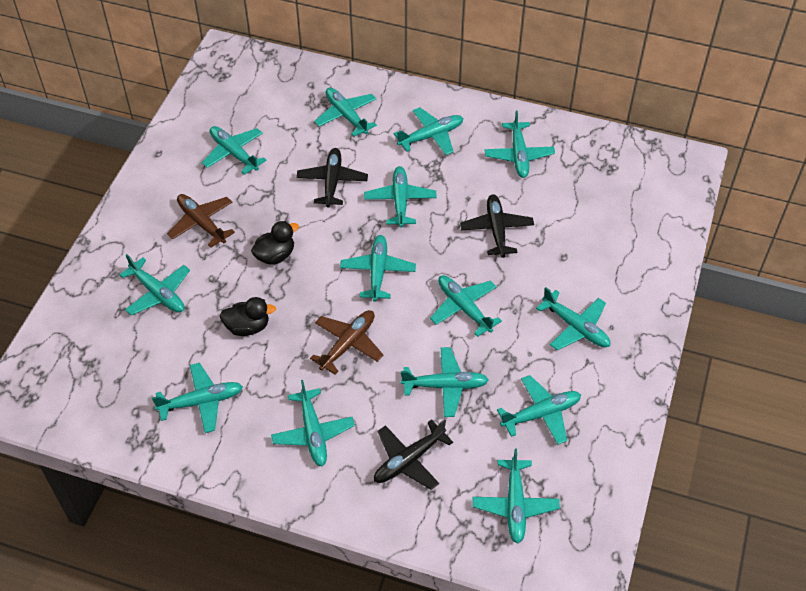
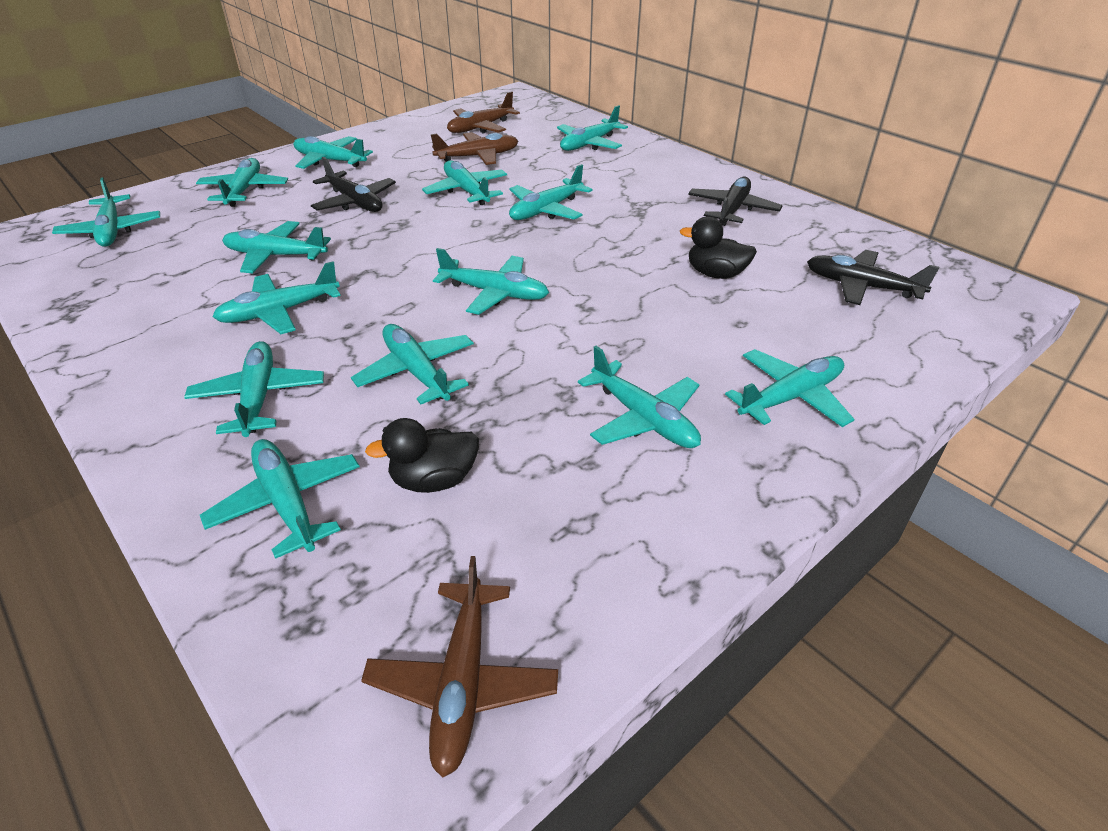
brown plane: 2 -> 3

